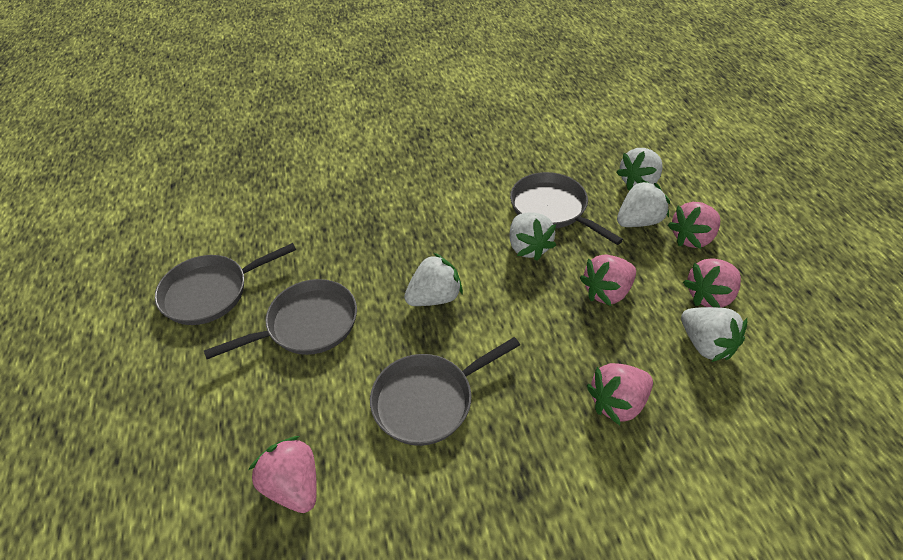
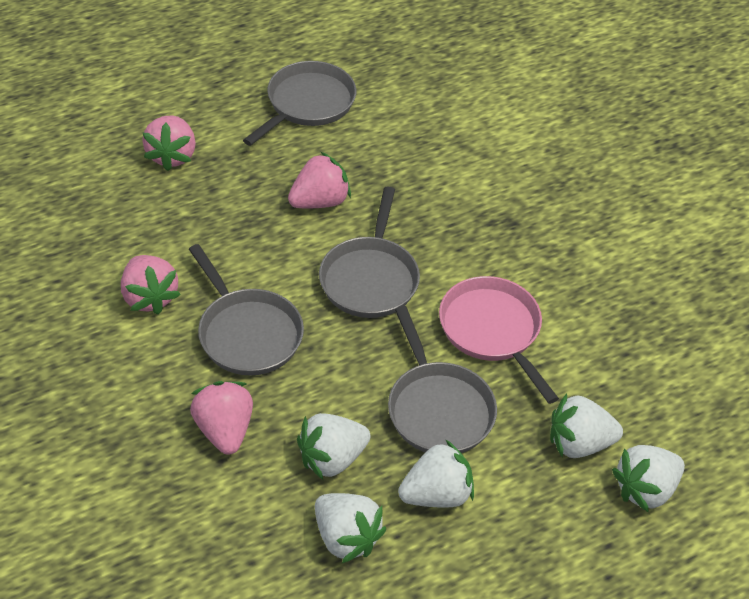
pink pan: 0 -> 1
pink strawberry: 5 -> 4

